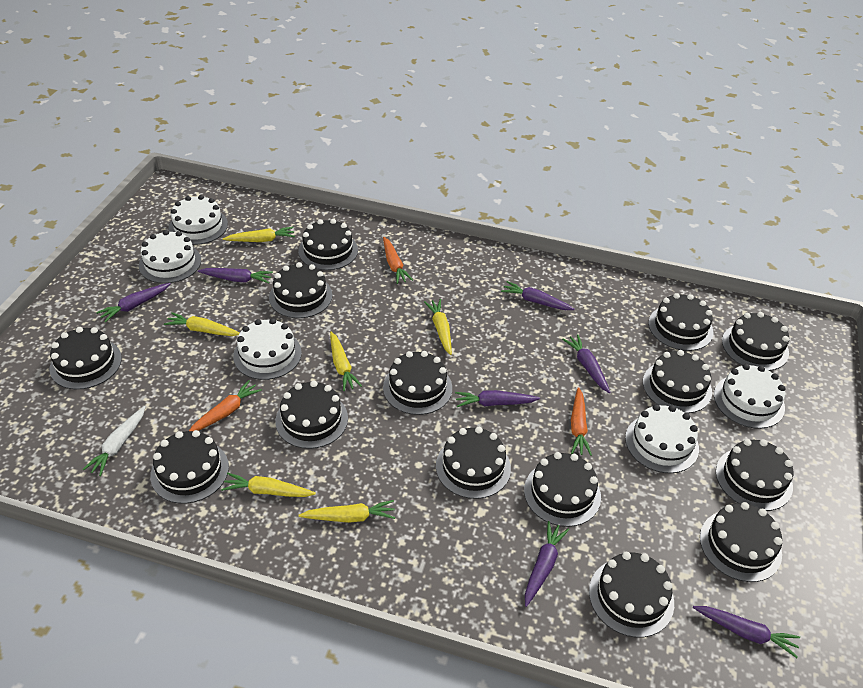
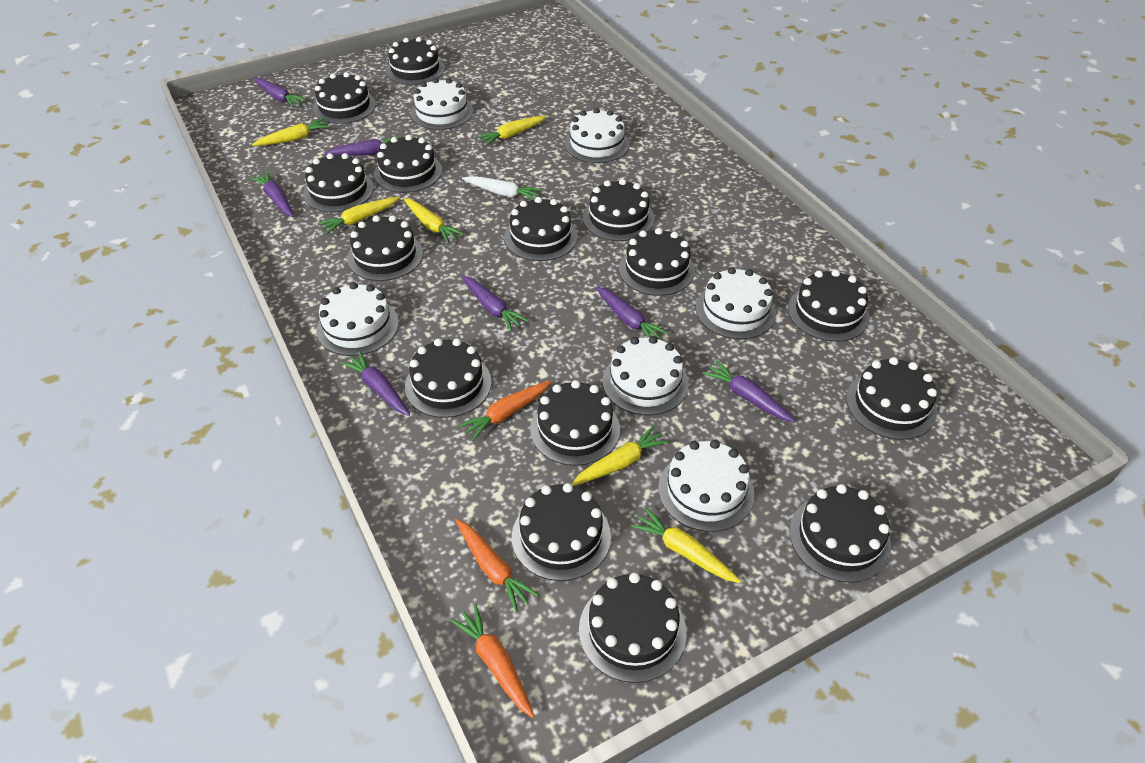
black cake: 14 -> 15
white cake: 5 -> 6

